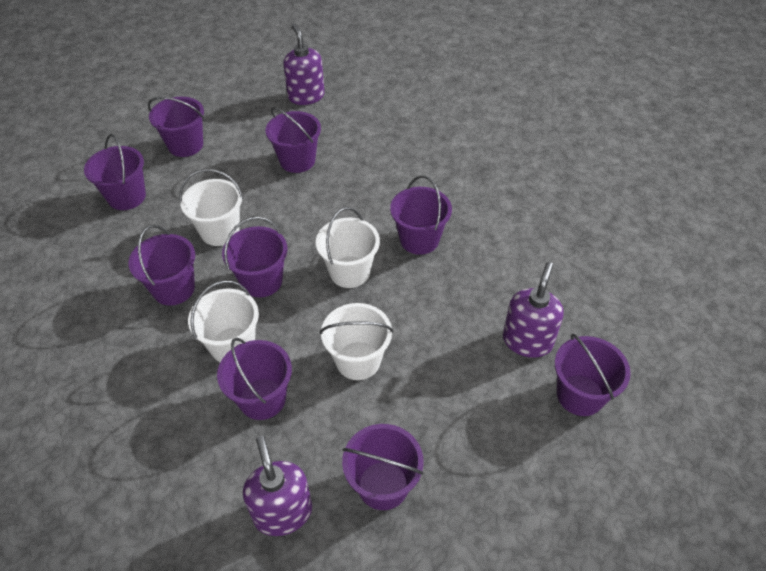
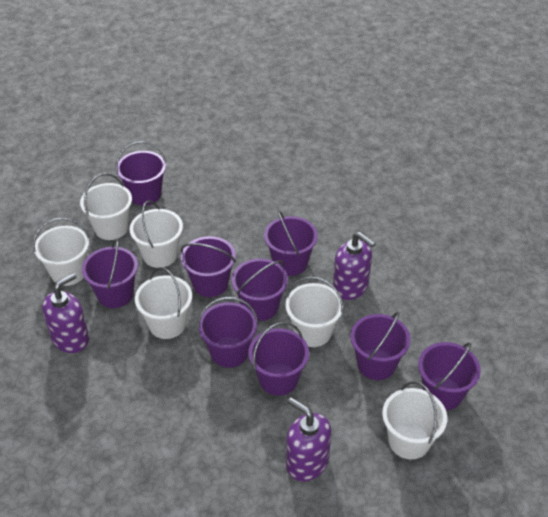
white bucket: 4 -> 6

